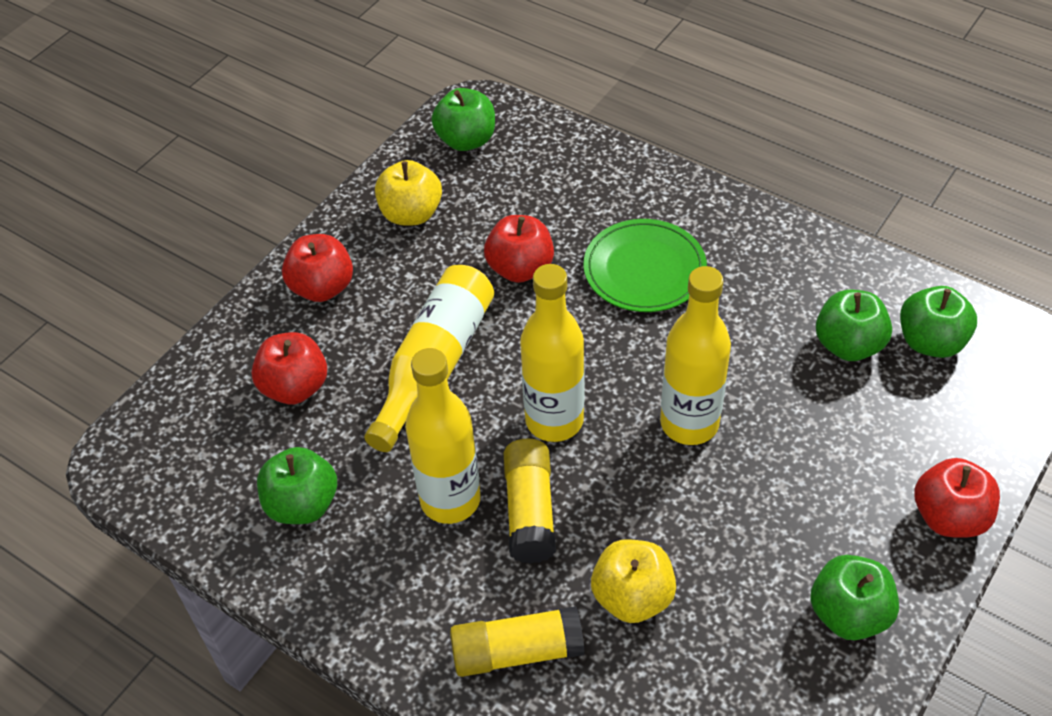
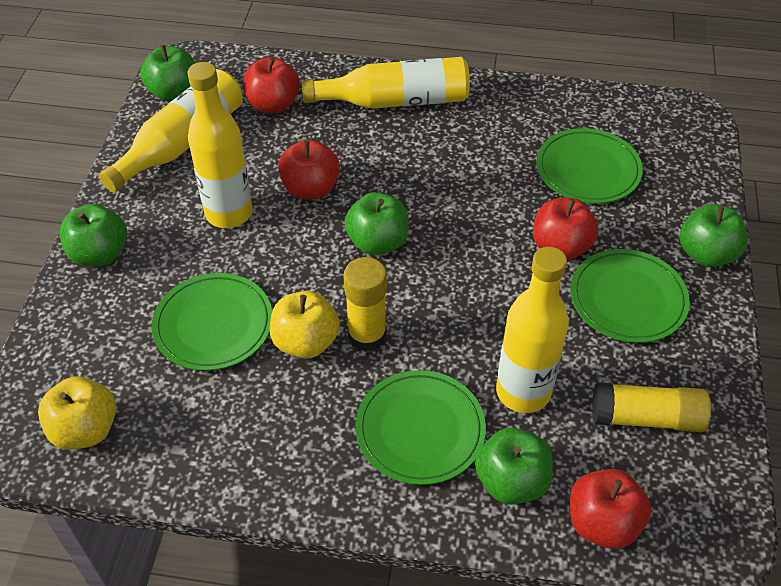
green plate: 1 -> 4

